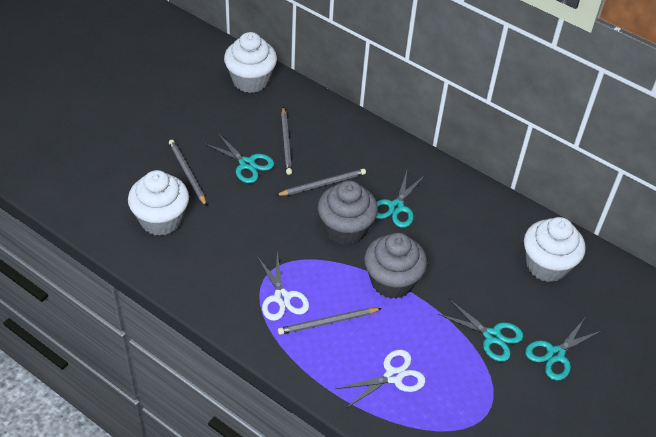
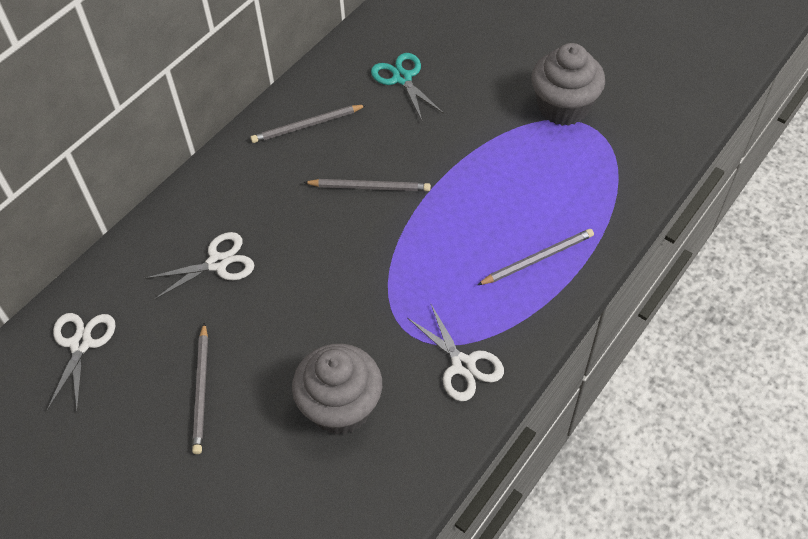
turquoise scissors: 4 -> 1
white cupcake: 3 -> 0
white scissors: 2 -> 3

